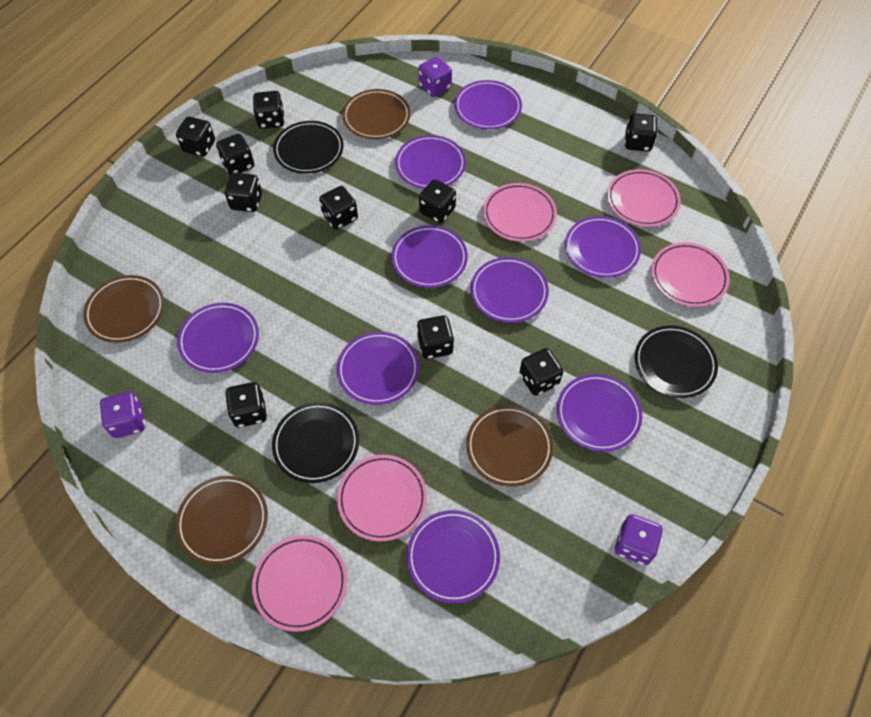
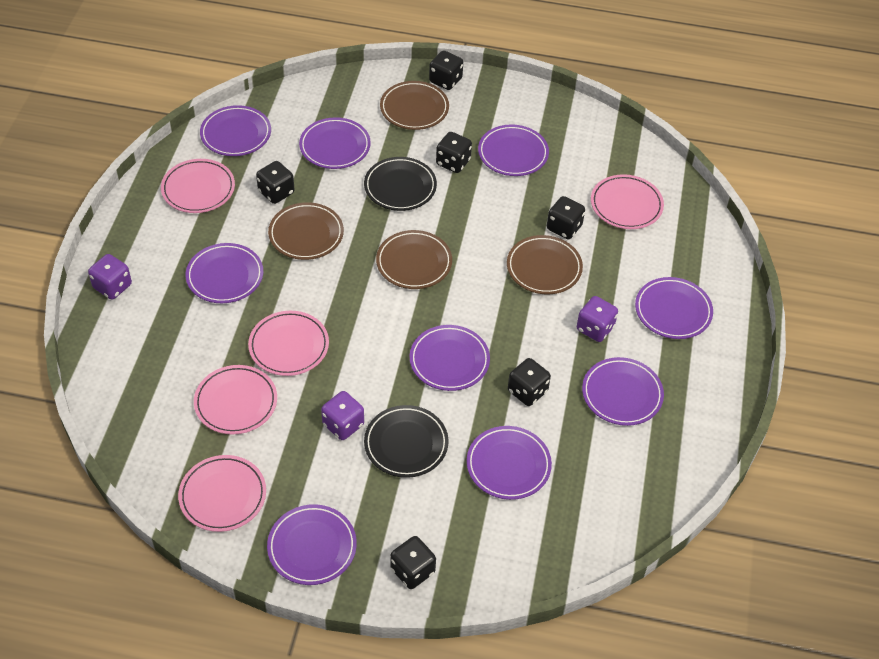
black dice: 10 -> 6
black plate: 3 -> 2

